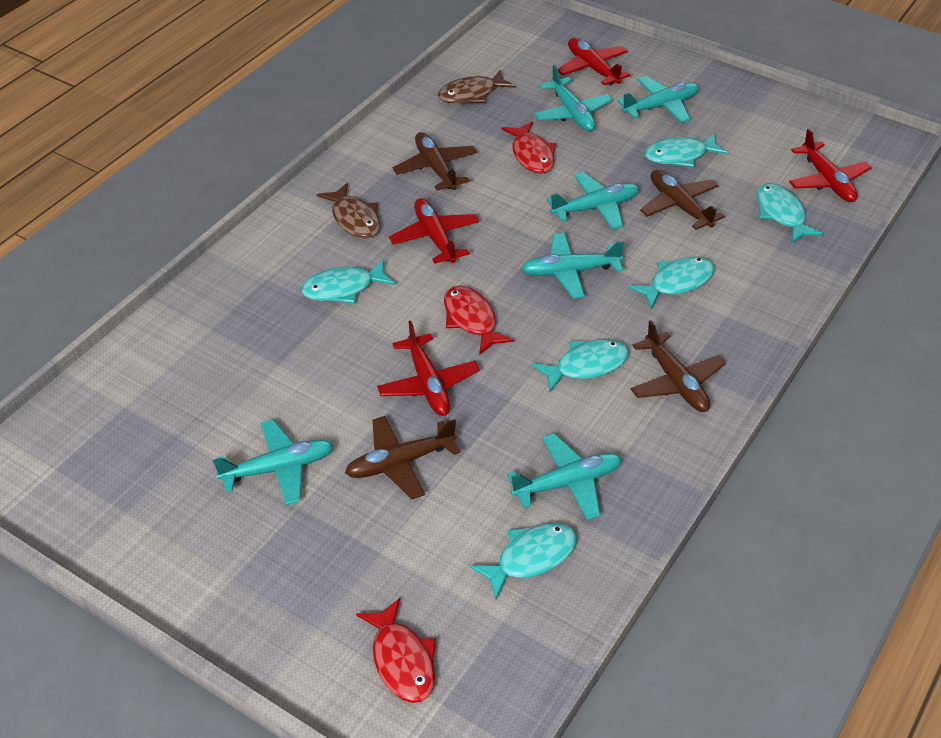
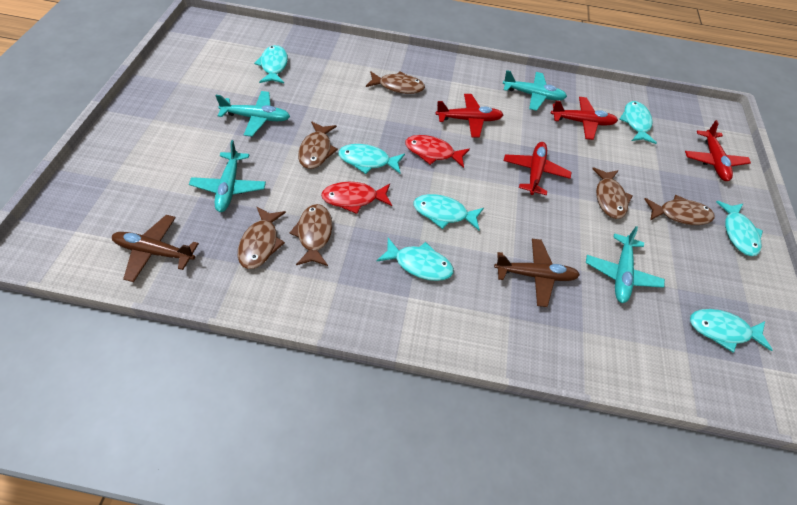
brown fish: 2 -> 6
brown plane: 4 -> 2
red fish: 3 -> 2
turquoise fish: 6 -> 7
turquoise plane: 6 -> 4

